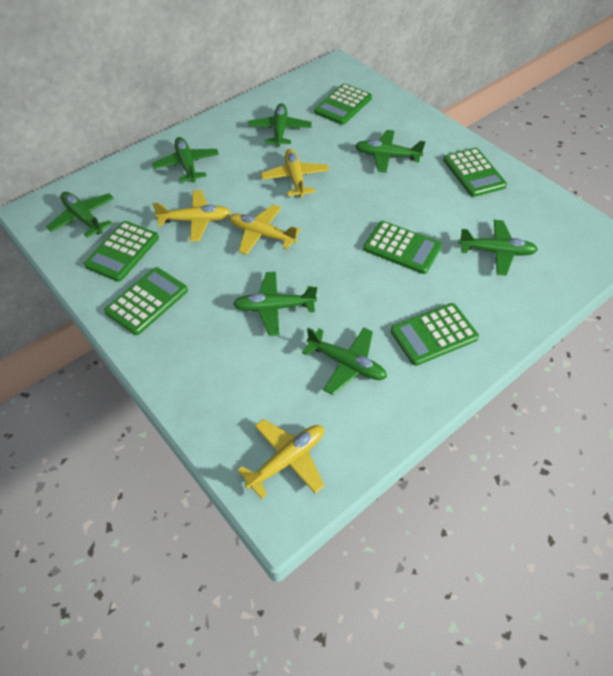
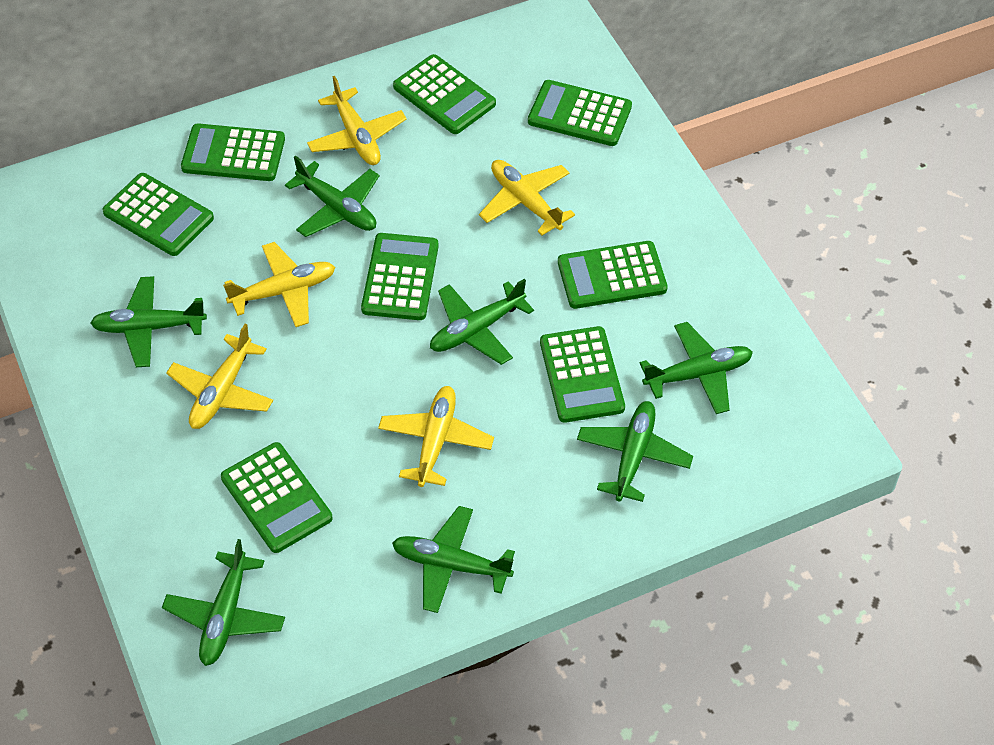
green calculator: 6 -> 8
yellow plane: 4 -> 5

